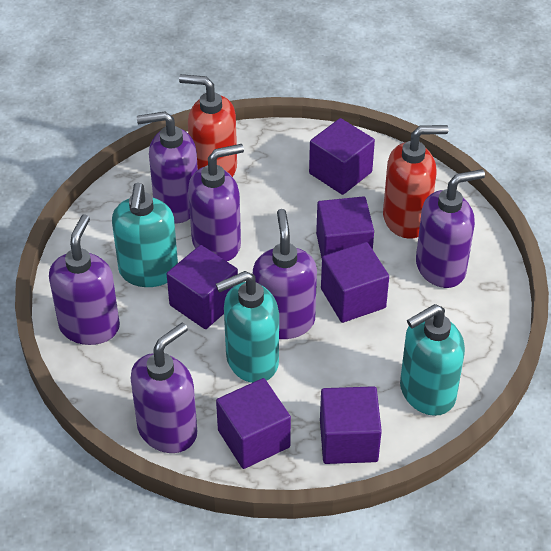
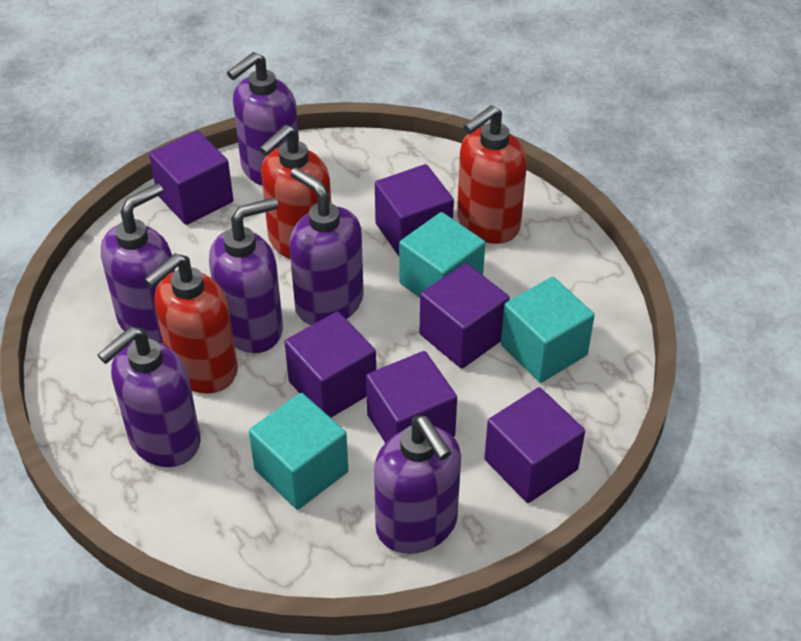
red soap dispenser: 2 -> 3
turquoise cube: 0 -> 3
turquoise soap dispenser: 3 -> 0

